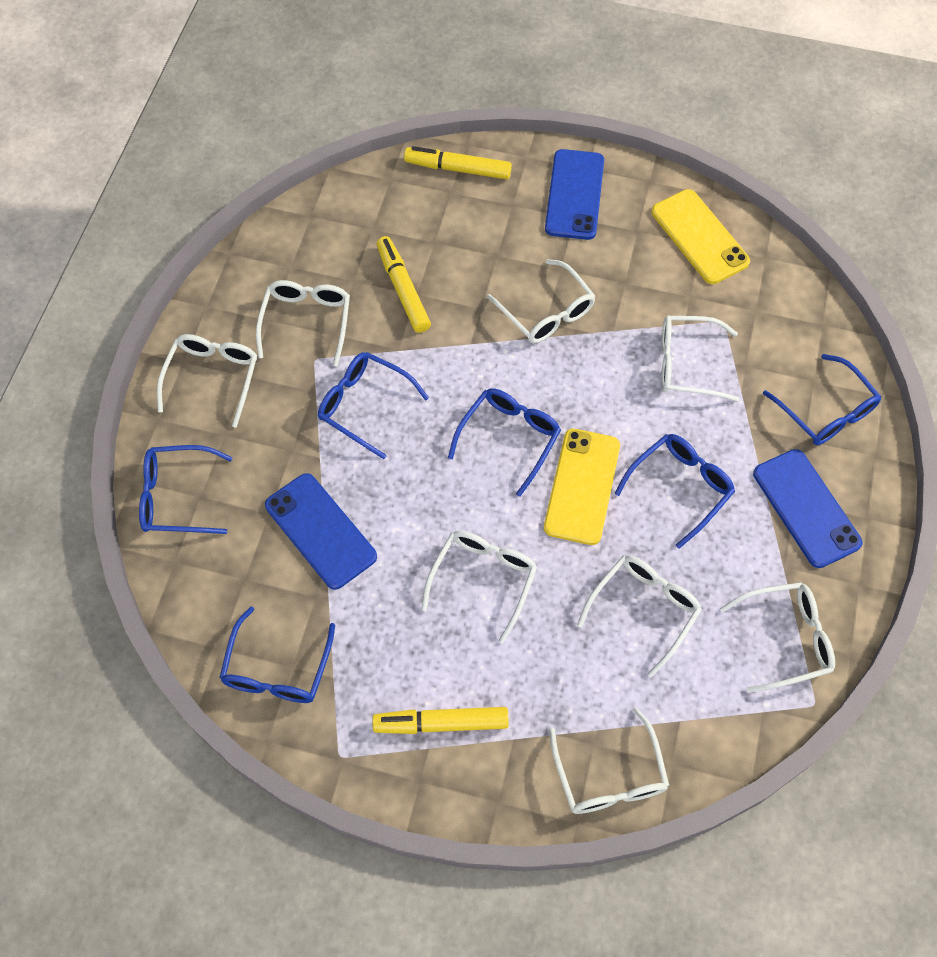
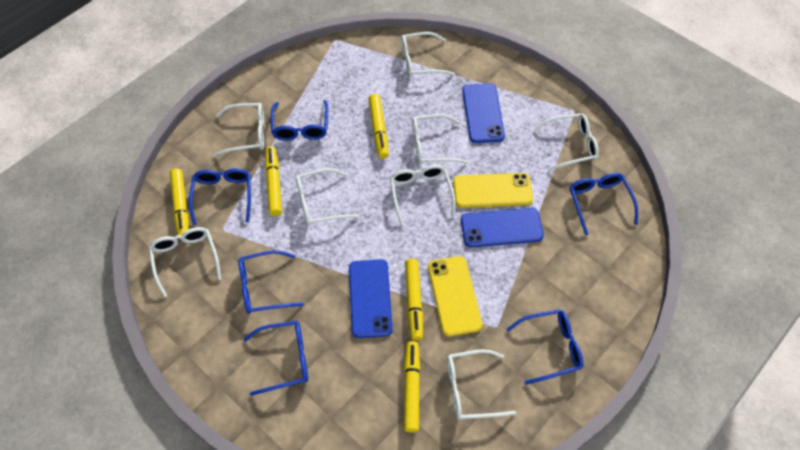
yellow marker: 3 -> 5

